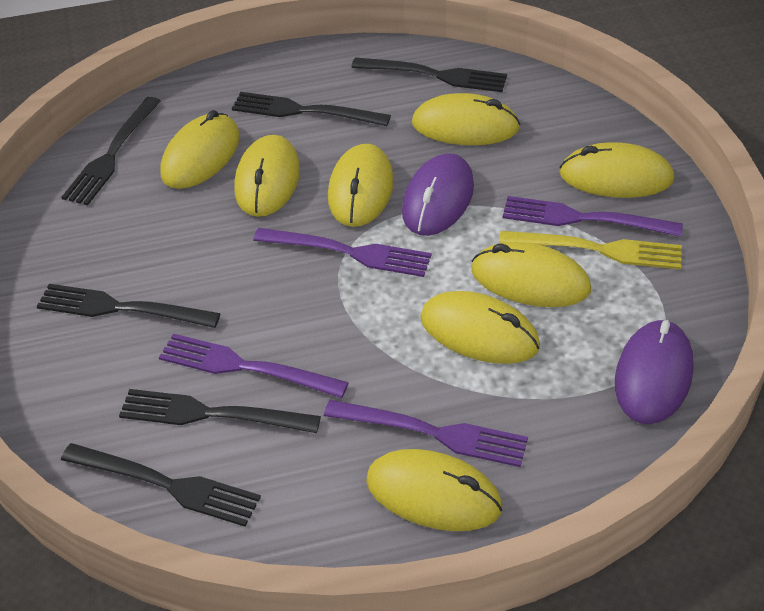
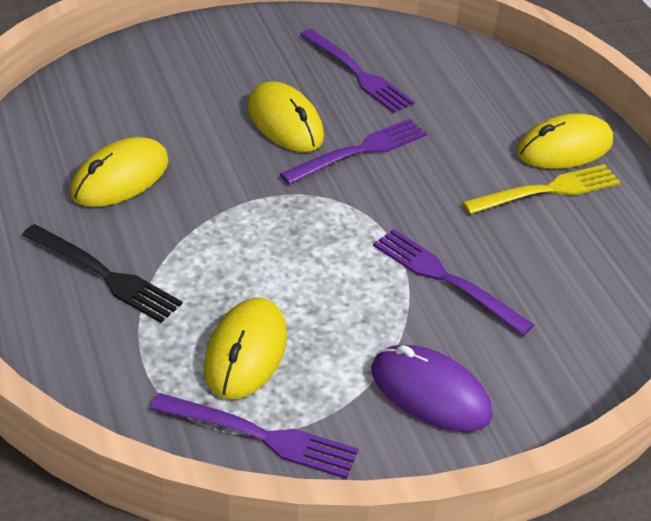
black fork: 6 -> 1
purple mouse: 2 -> 1
yellow mouse: 8 -> 4

